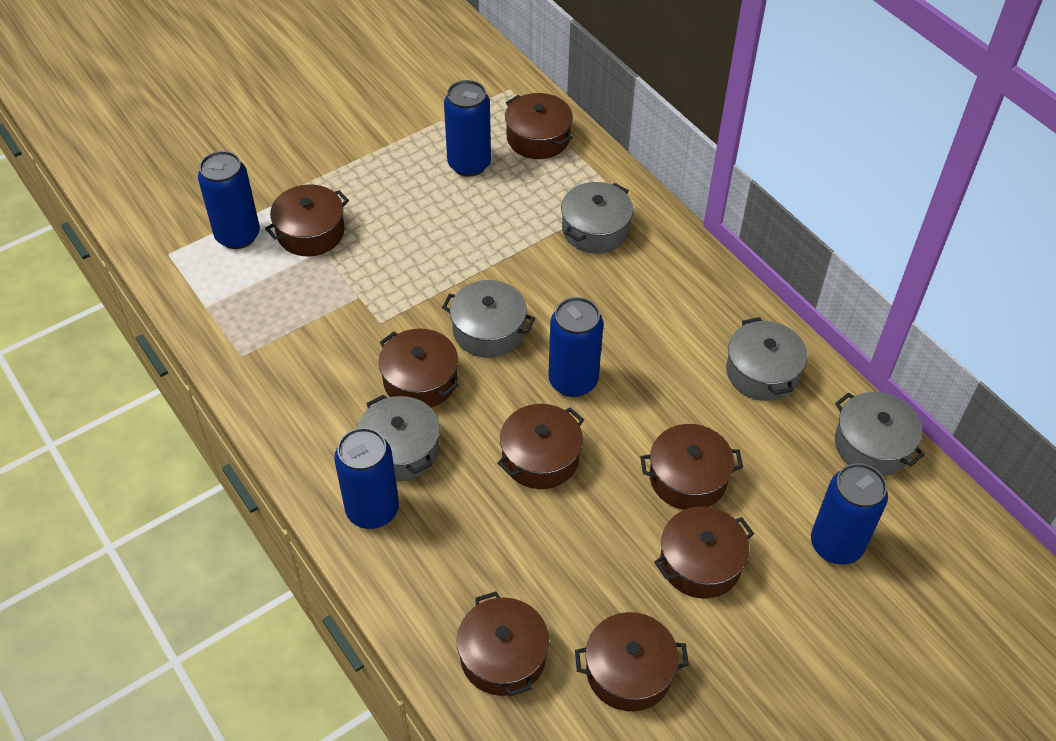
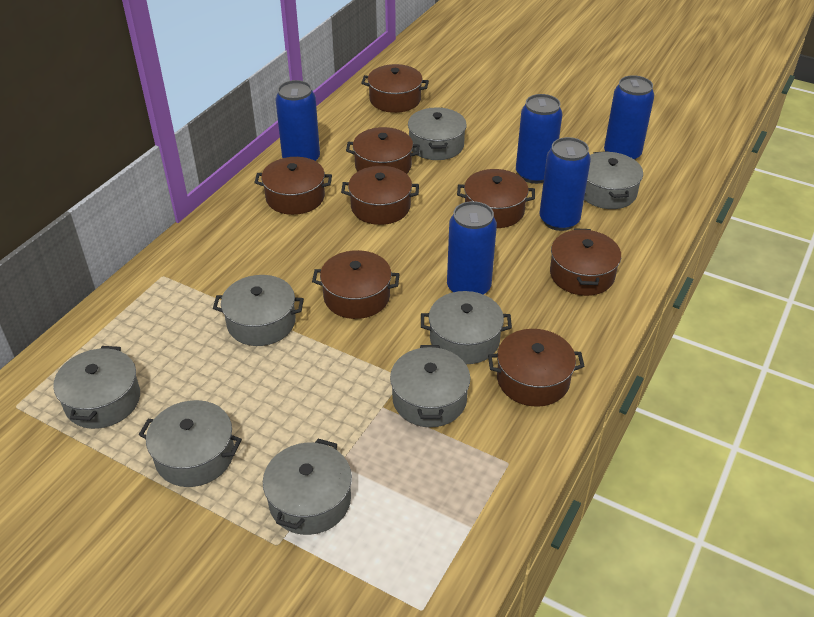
grey pot: 5 -> 8

